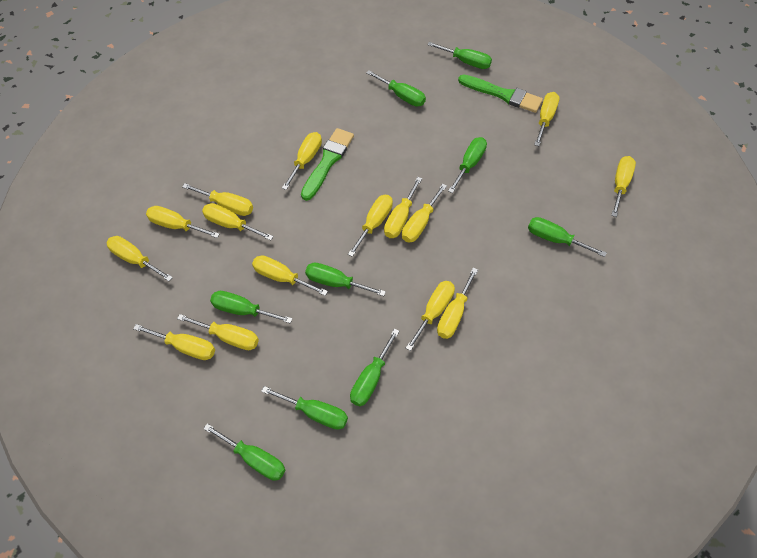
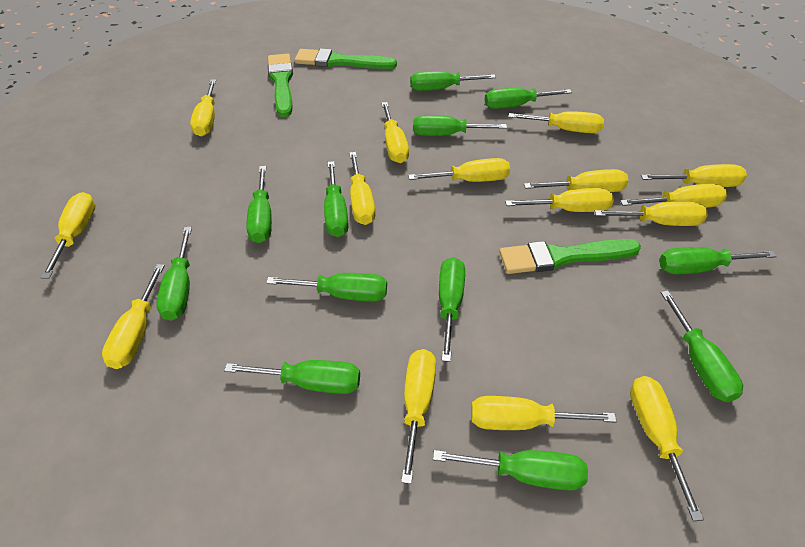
green brush: 2 -> 3
green screwdriver: 9 -> 12

